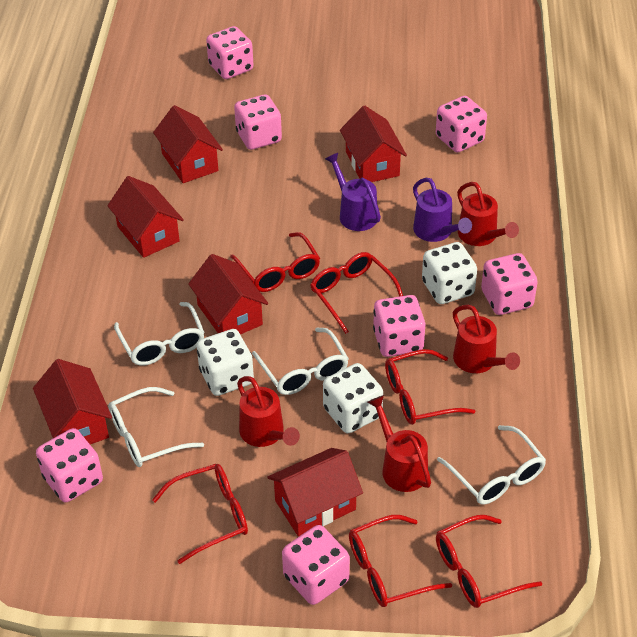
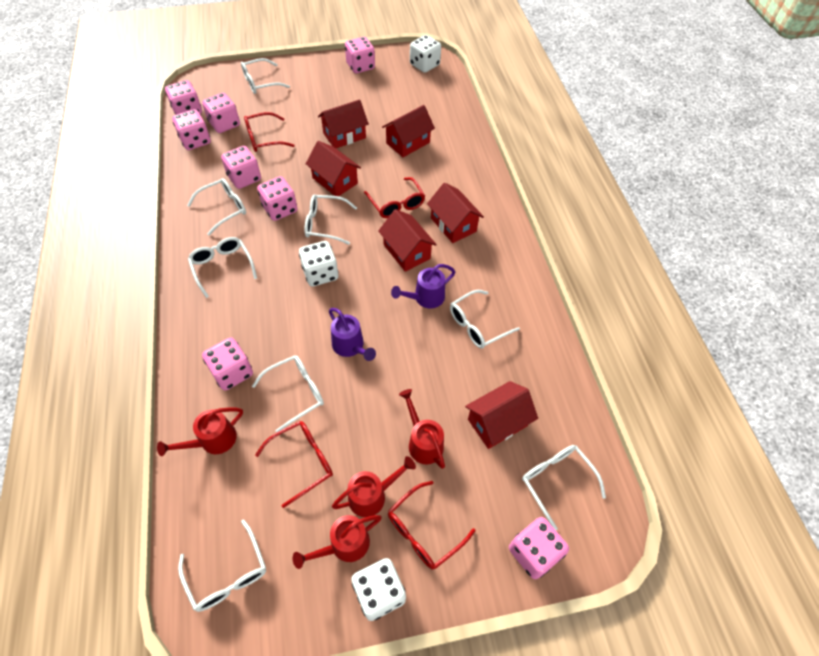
pink dice: 7 -> 8
red glasses: 6 -> 4
white glasses: 4 -> 8

